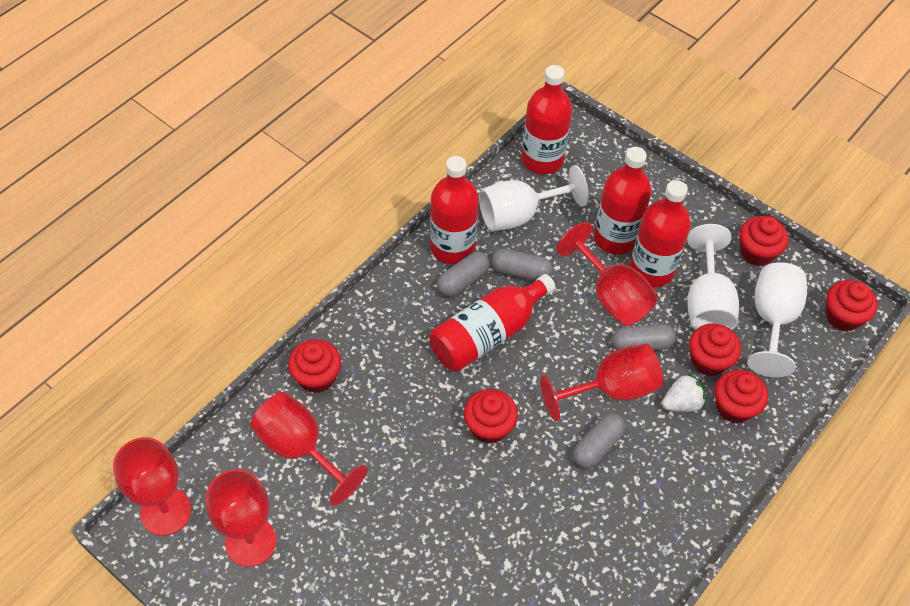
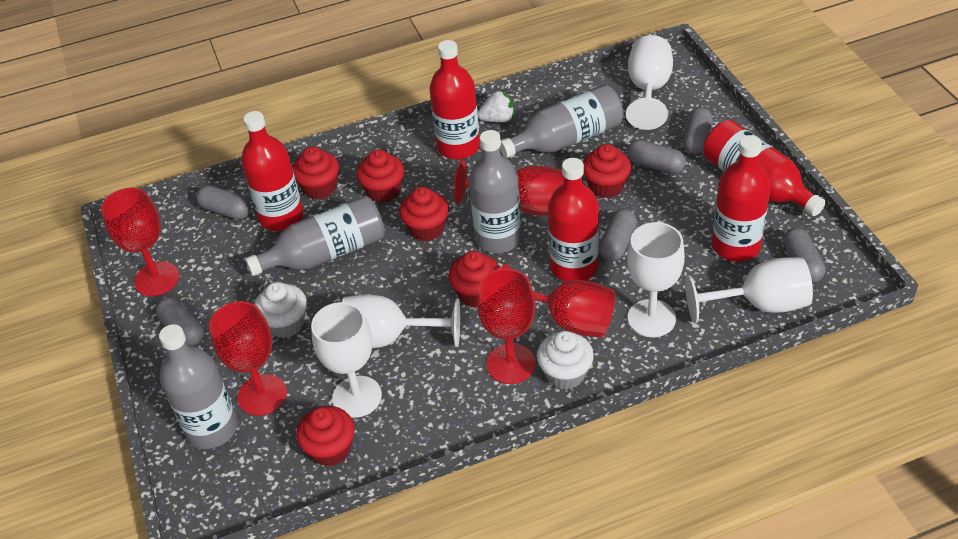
grey bottle: 0 -> 4
grey capsule: 4 -> 6
white cupcake: 0 -> 2
white goblet: 3 -> 5

